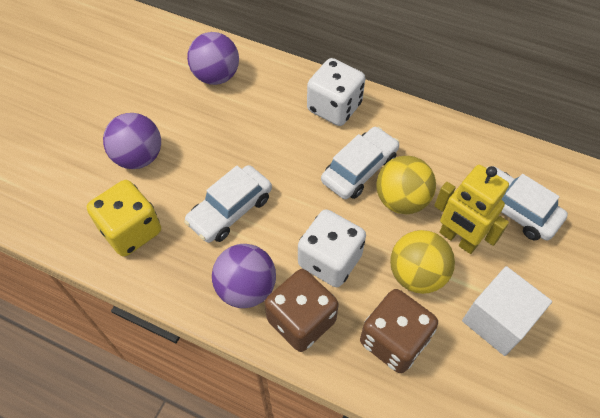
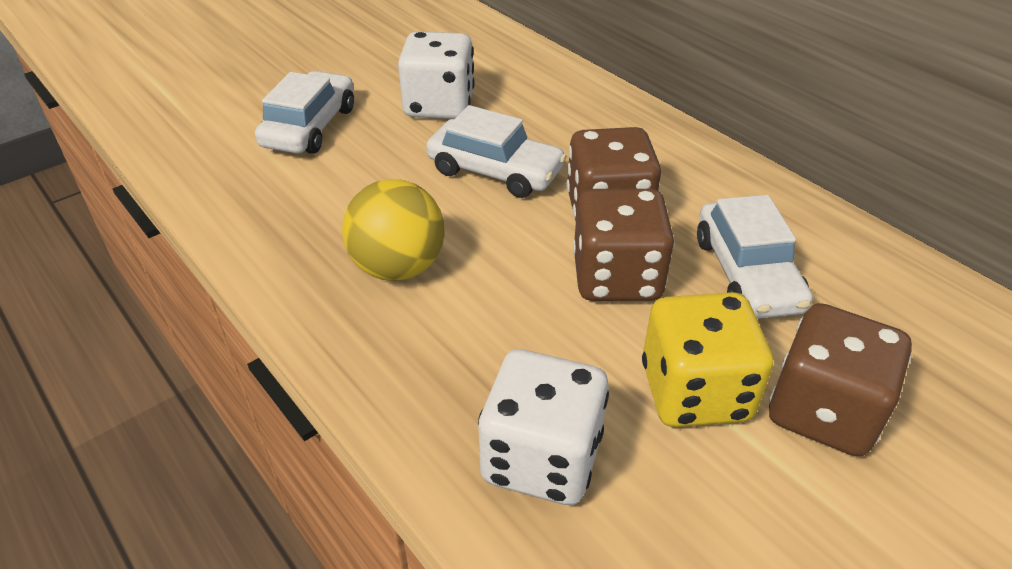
brown dice: 2 -> 3
purple ball: 3 -> 0
white cube: 1 -> 0
yellow ball: 2 -> 1
yellow robot: 1 -> 0

